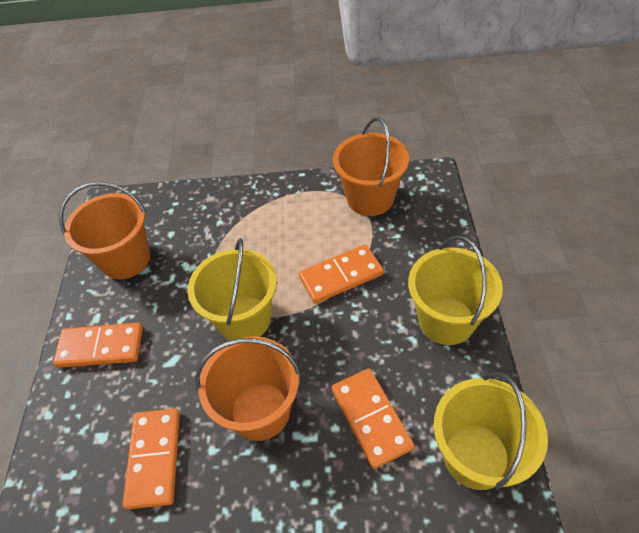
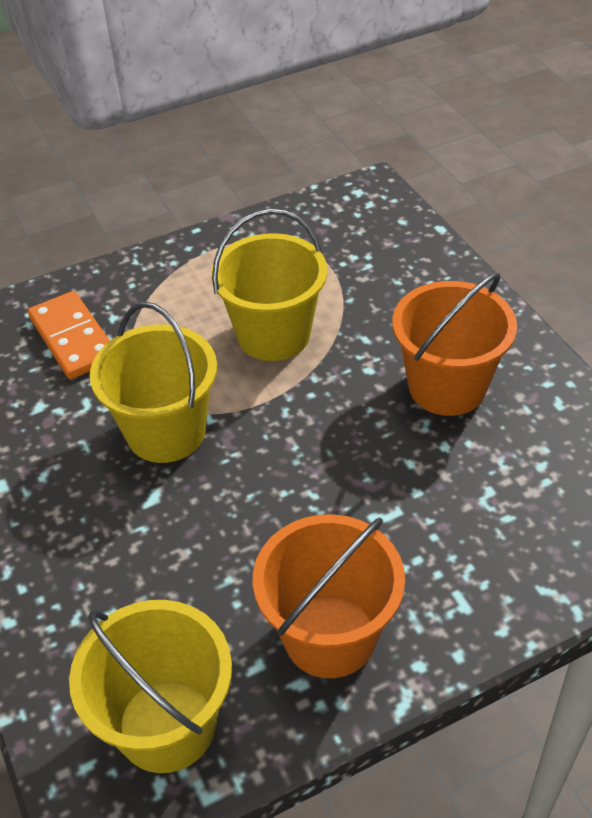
orange bucket: 3 -> 2
orange domino: 4 -> 1

